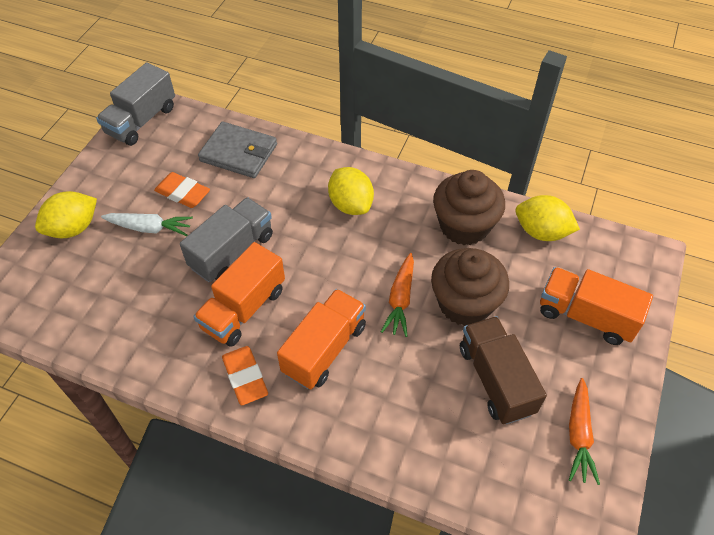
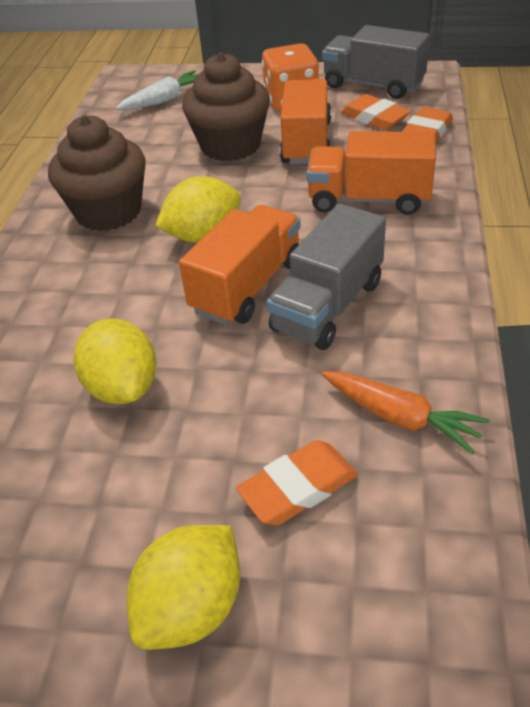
brown truck: 1 -> 0
grey wallet: 1 -> 0
orange carrot: 2 -> 1
orange dice: 0 -> 1
orange eraser: 2 -> 3

